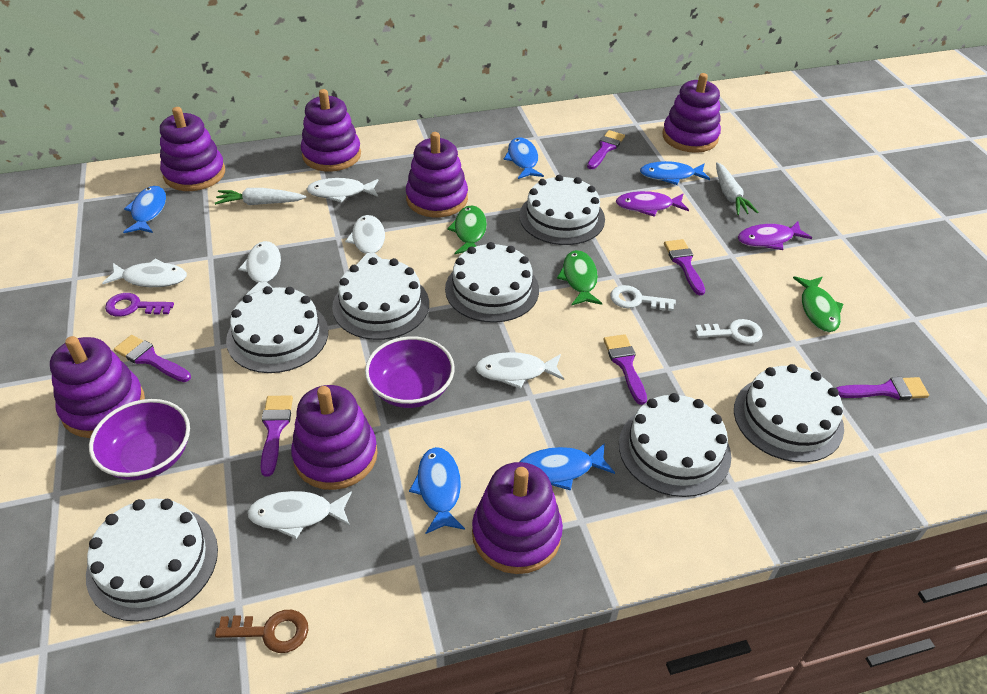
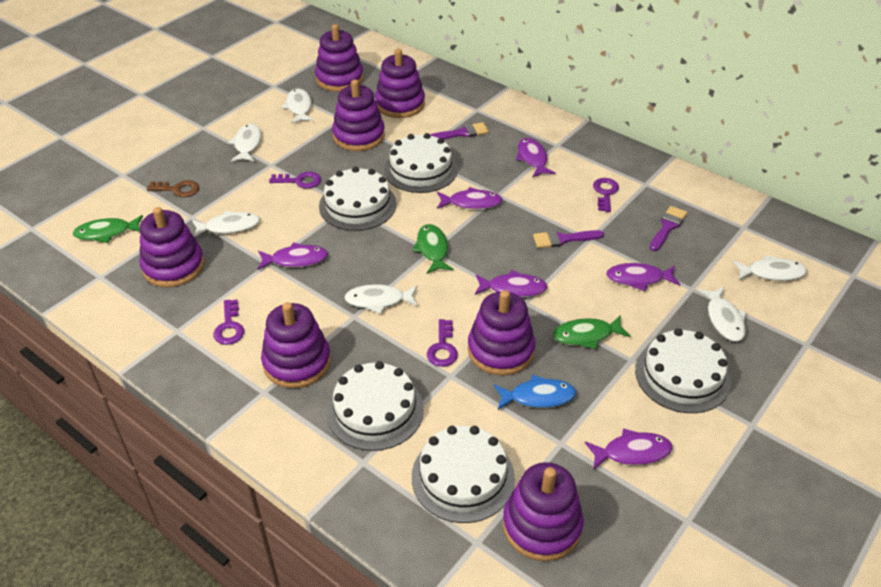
blue fish: 5 -> 1
purple bowl: 2 -> 0
purple brush: 6 -> 3
purple fish: 2 -> 6
purple key: 1 -> 4
white cake: 7 -> 5
white carrot: 2 -> 0
white key: 2 -> 0

